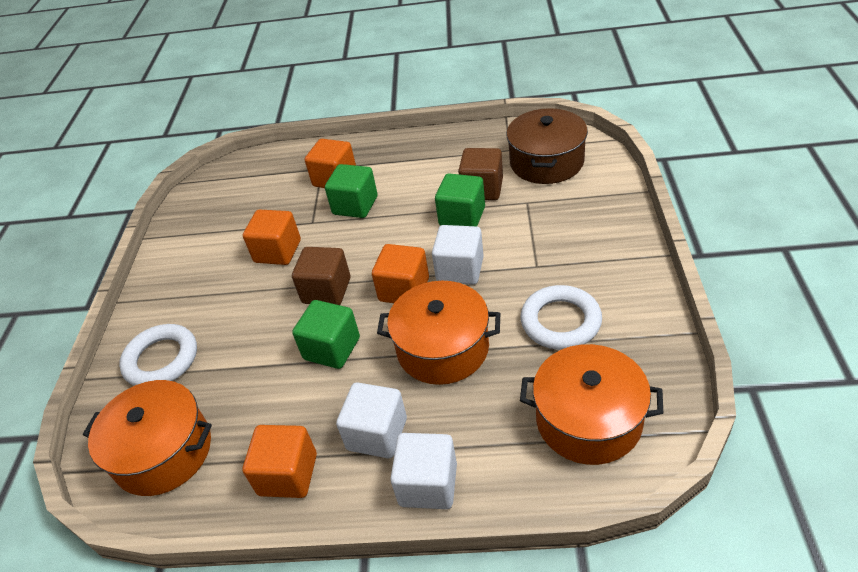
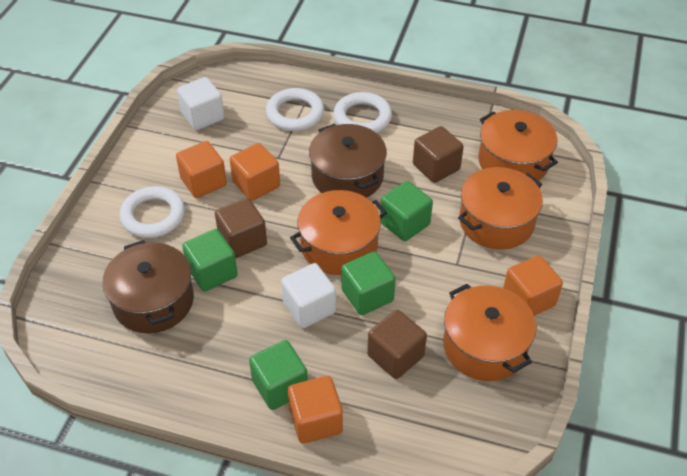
brown cube: 2 -> 3
brown pot: 1 -> 2
green cube: 3 -> 4
orange pot: 3 -> 4
white cube: 3 -> 2
white ring: 2 -> 3

